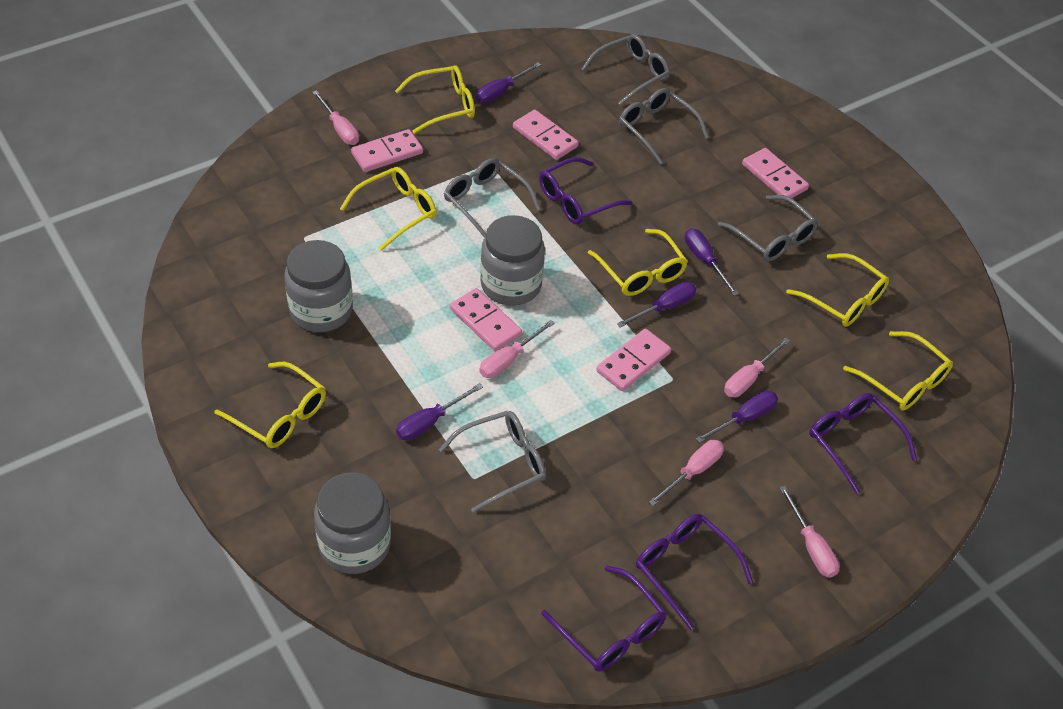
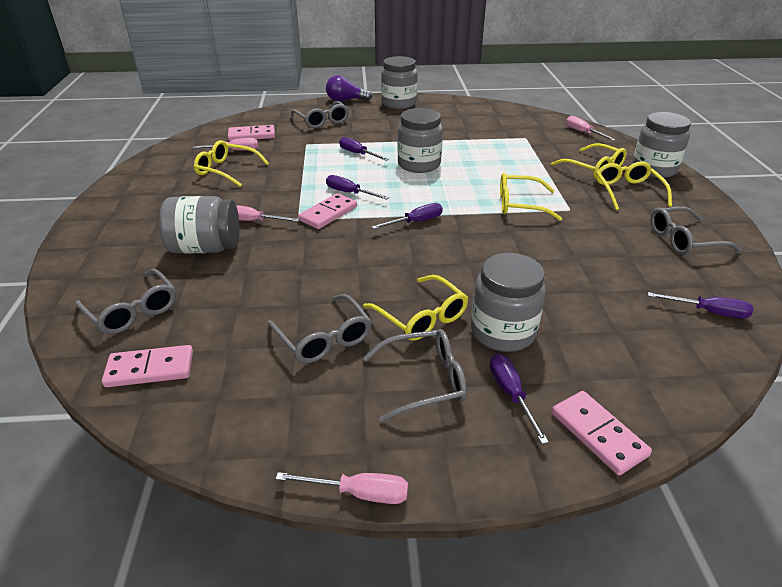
grey jar: 3 -> 5
pink domino: 5 -> 4
pink screwdriver: 5 -> 4
purple glasses: 4 -> 0
purple light bulb: 0 -> 1
yellow glasses: 6 -> 5

